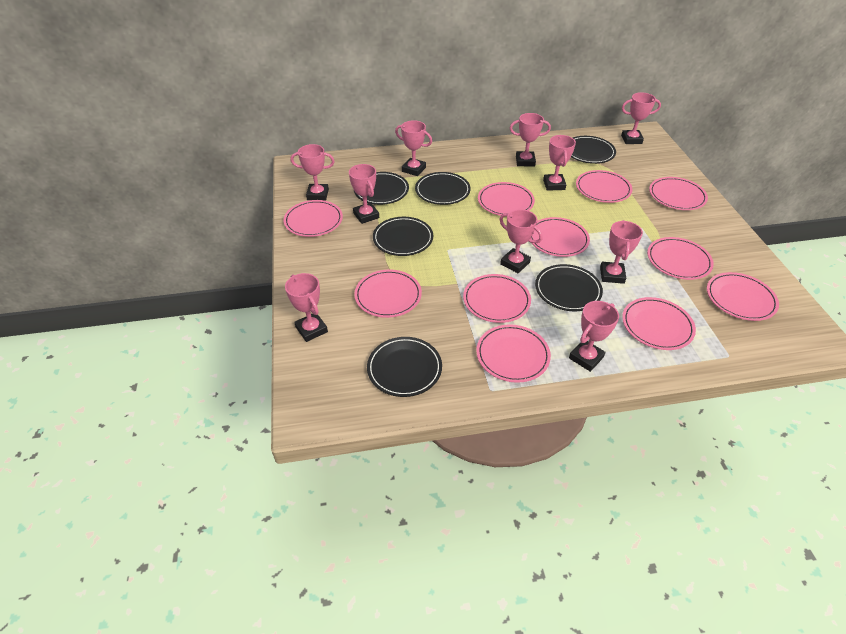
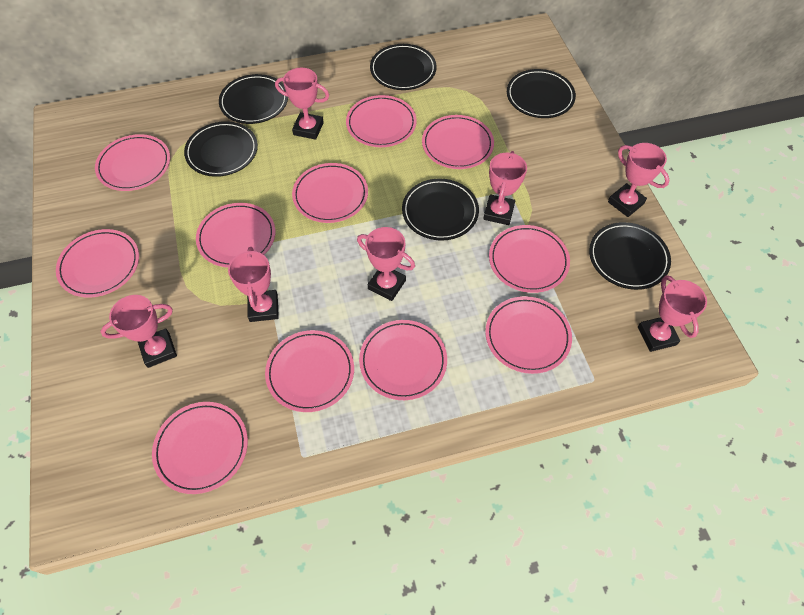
pink trophy: 10 -> 7

